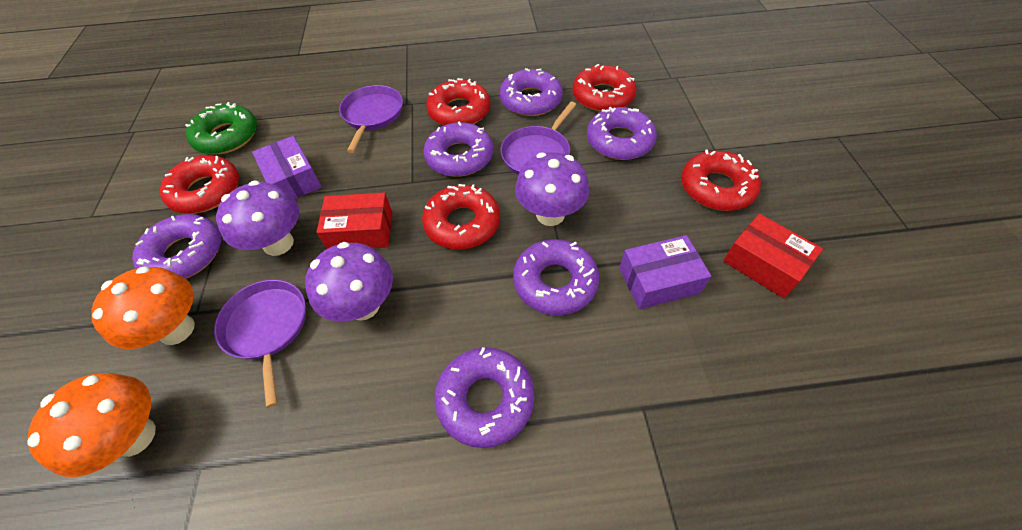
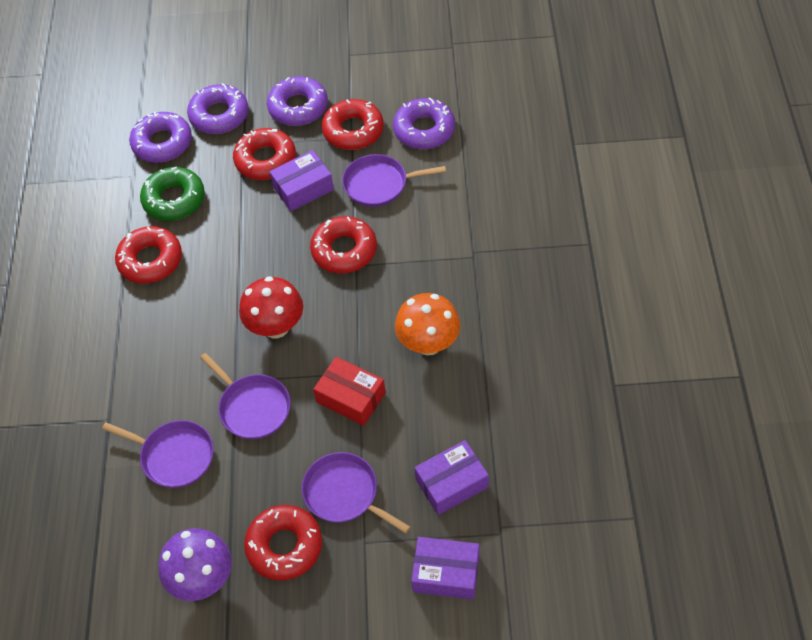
orange mushroom: 2 -> 1
purple box: 2 -> 3
purple donut: 6 -> 4
purple mushroom: 3 -> 1
purple pan: 3 -> 4
red box: 2 -> 1
red mushroom: 0 -> 1

